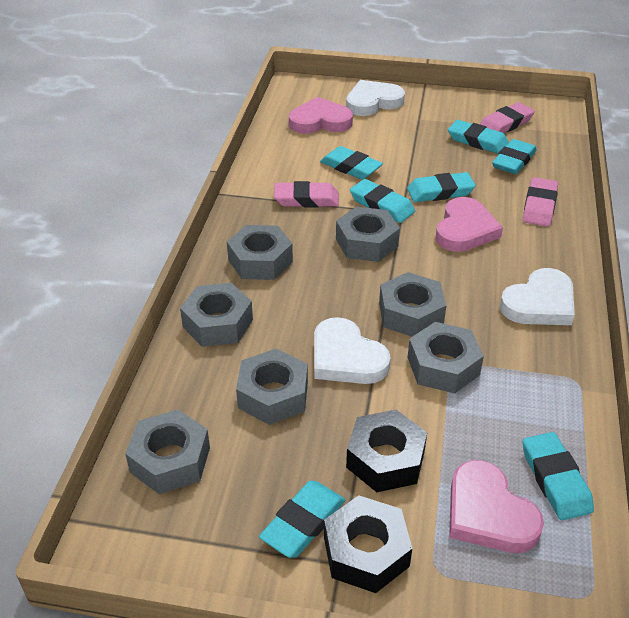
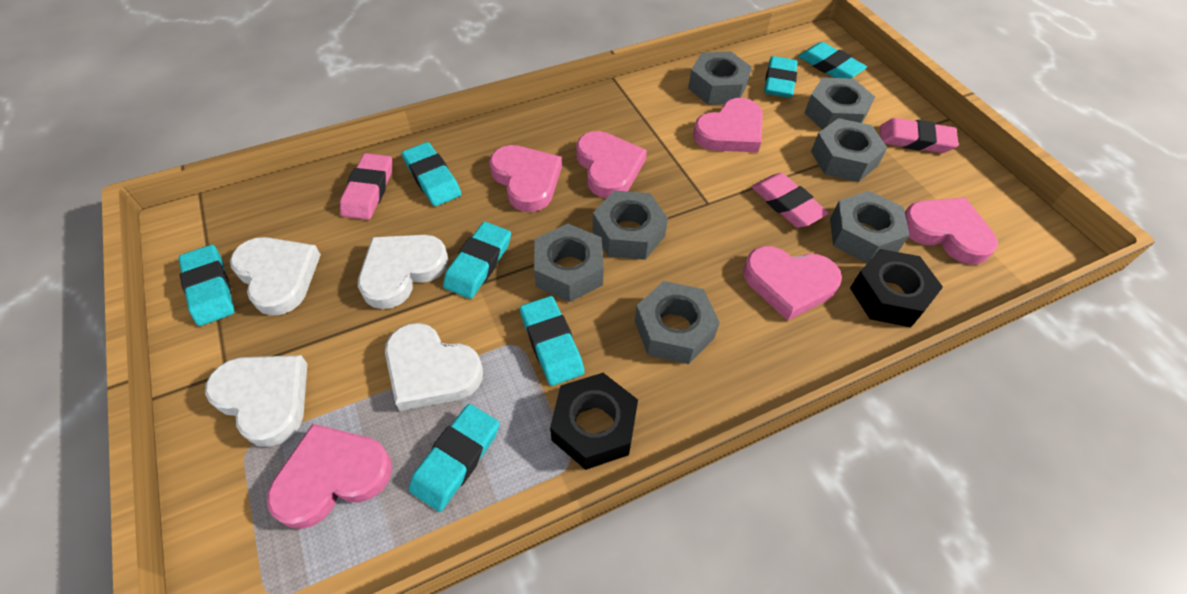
pink heart: 3 -> 6
white heart: 3 -> 4

